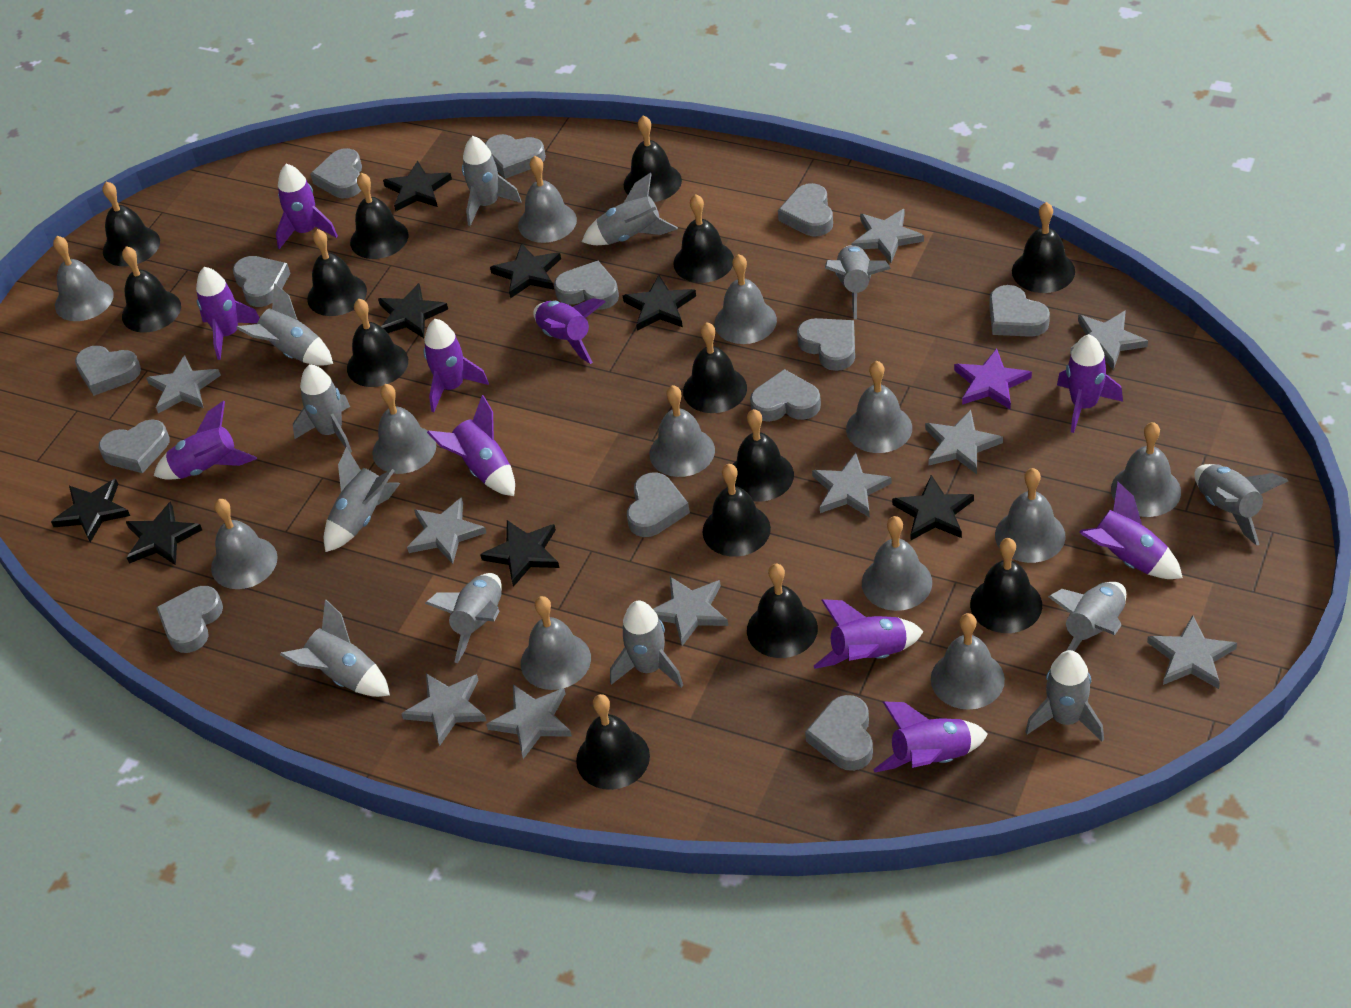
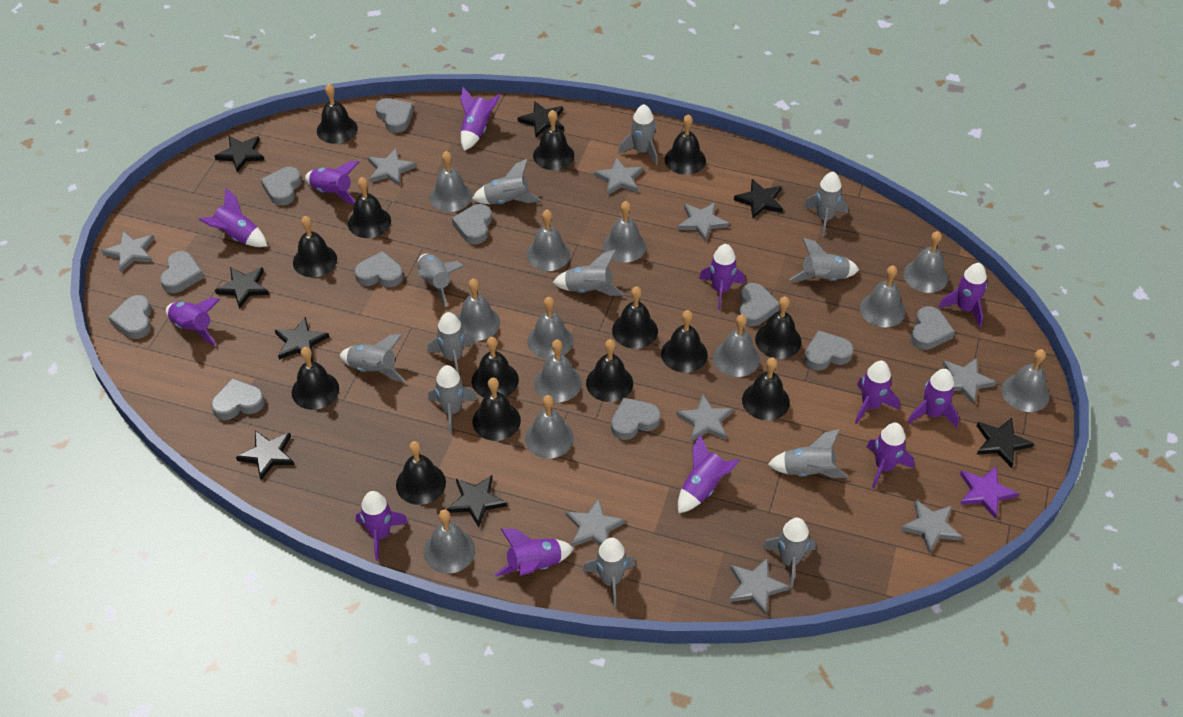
grey heart: 13 -> 11
grey star: 10 -> 9
purple rocket: 10 -> 12

